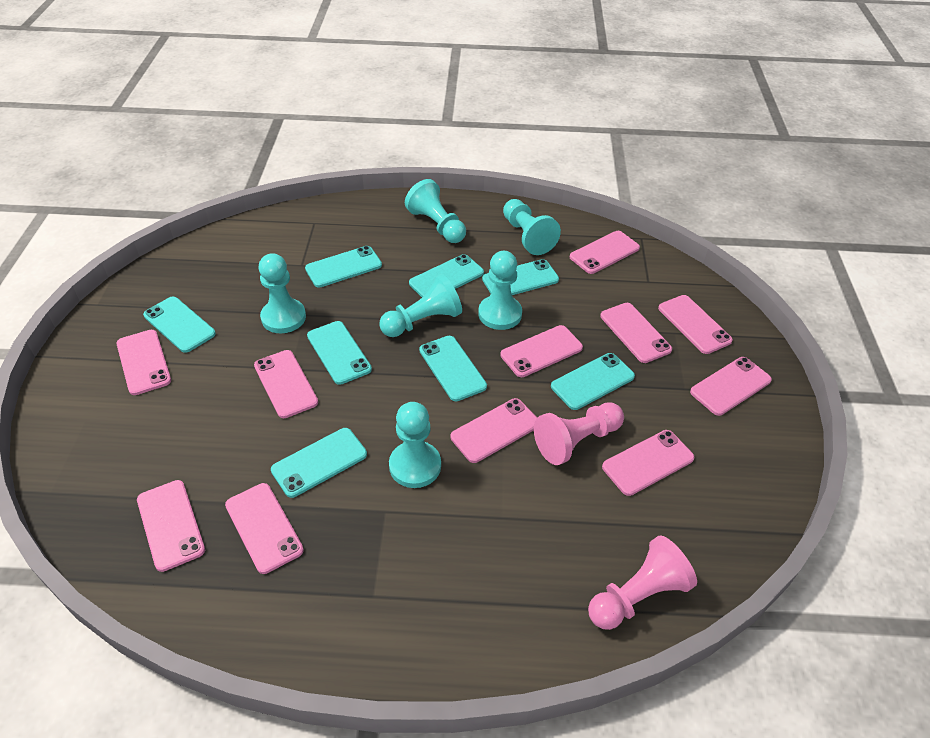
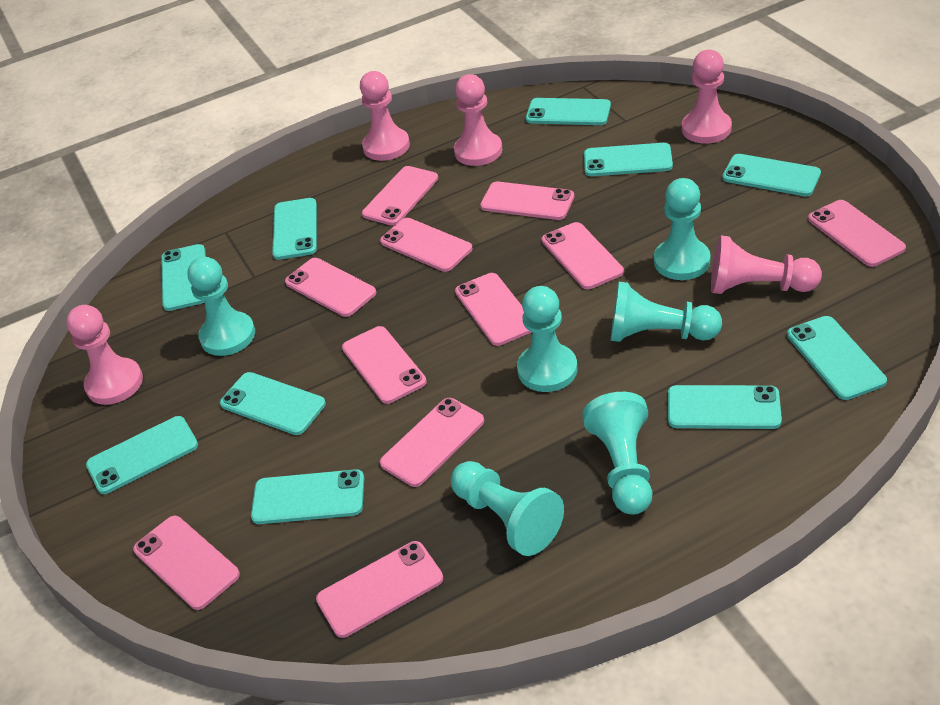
pink pawn: 2 -> 5
turquoise phone: 8 -> 10

